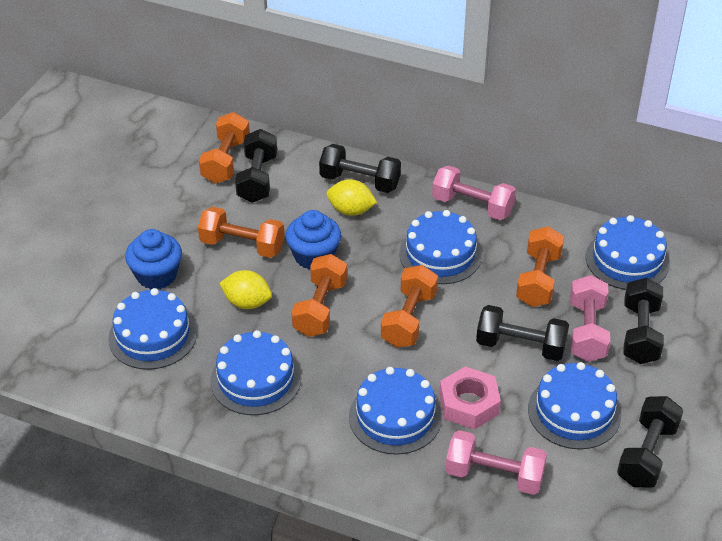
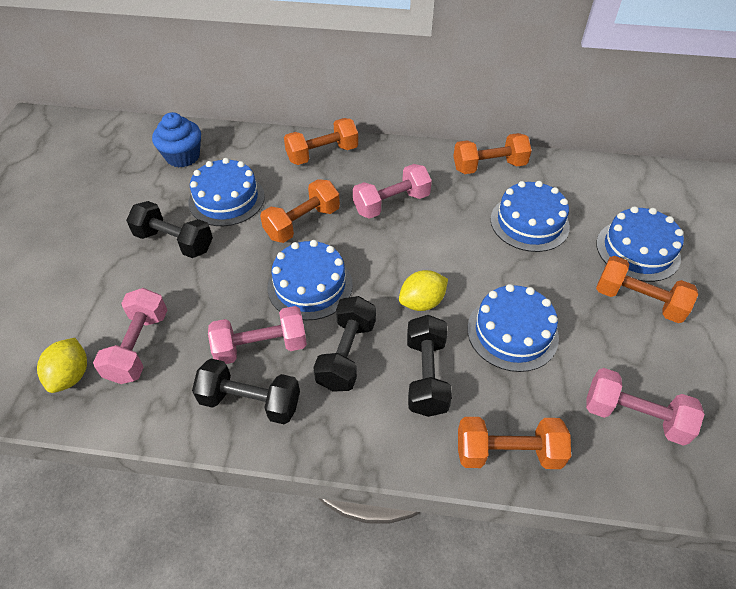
black dumbbell: 5 -> 4
blue cake: 6 -> 5
blue cupcake: 2 -> 1
pink dumbbell: 3 -> 4
pink nut: 1 -> 0

